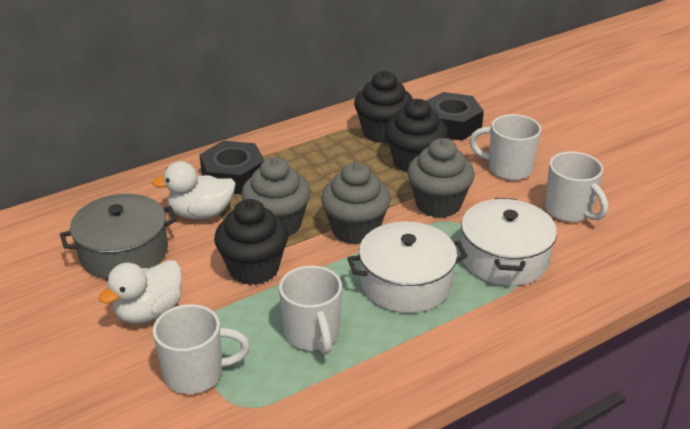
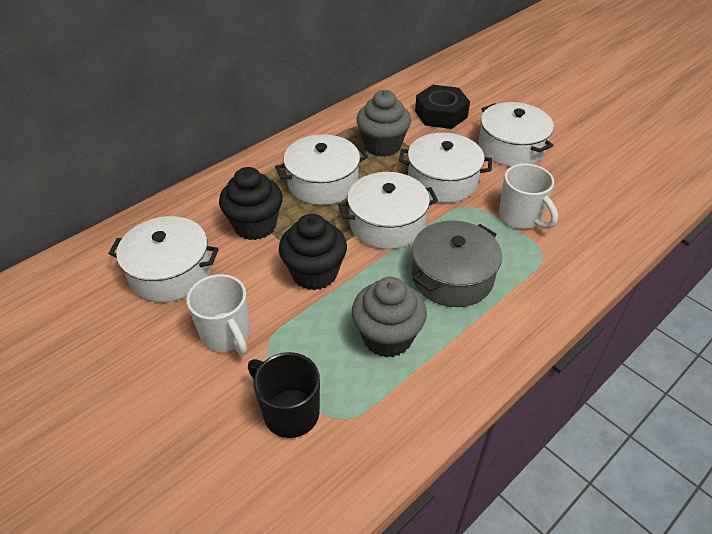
black cupcake: 3 -> 2
black mug: 0 -> 1
black nut: 2 -> 1
grey cupcake: 3 -> 2
white duck: 2 -> 0
white mug: 4 -> 2
white pot: 2 -> 5

